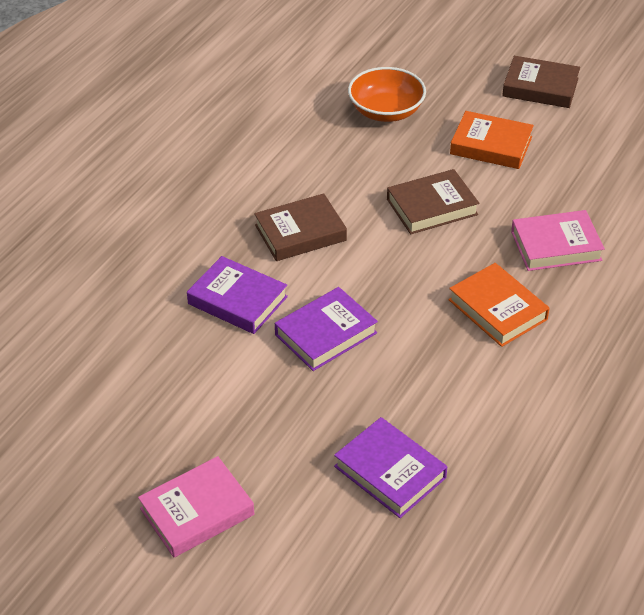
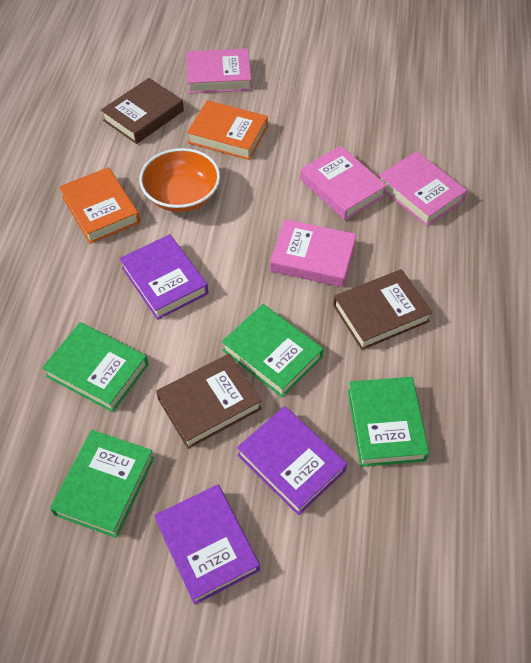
green book: 0 -> 4
pink book: 2 -> 4

